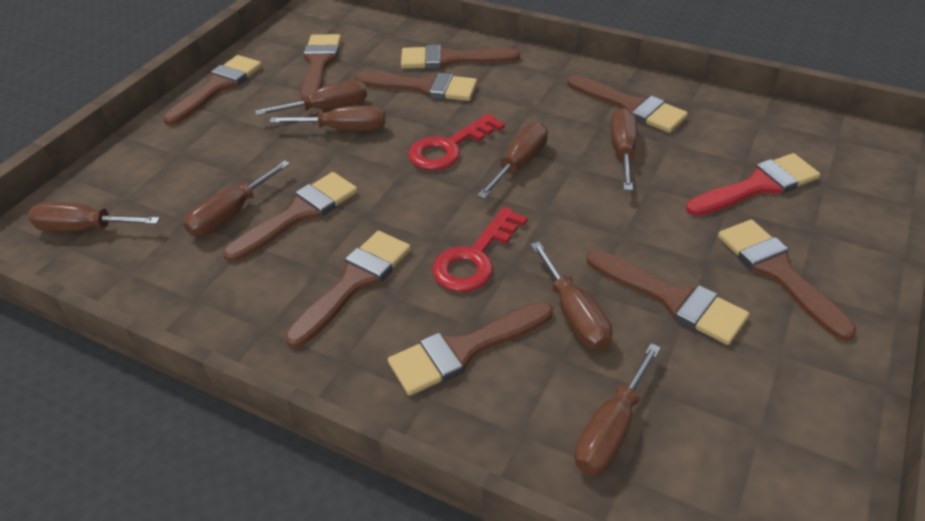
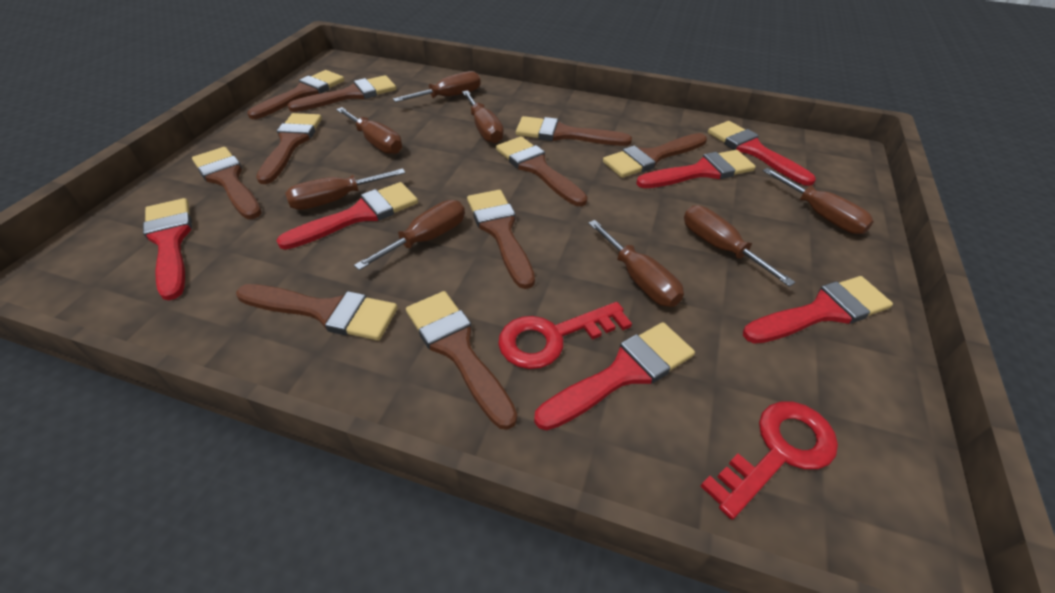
red brush: 1 -> 6

